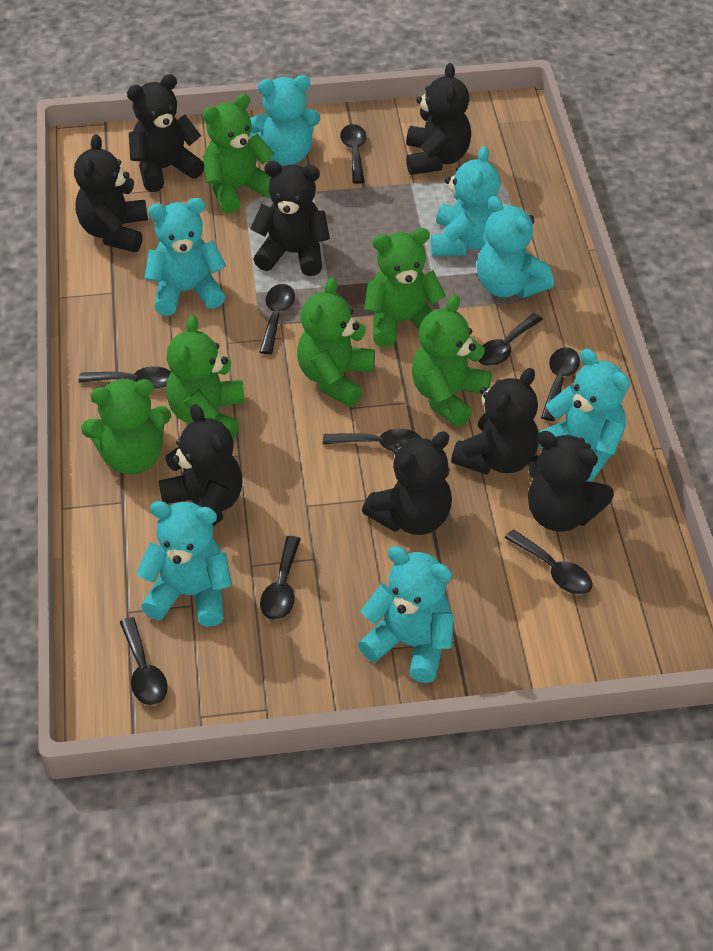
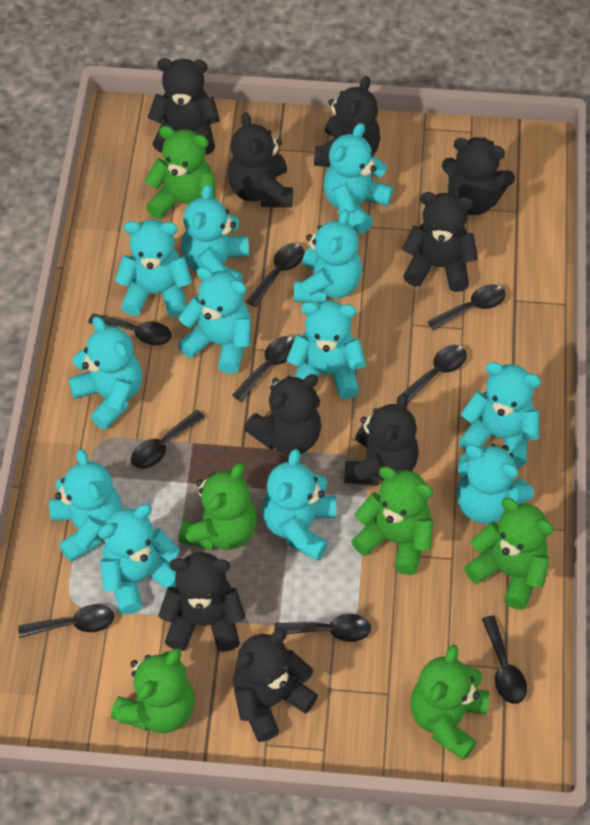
black teddy bear: 8 -> 9
turquoise teddy bear: 7 -> 12

